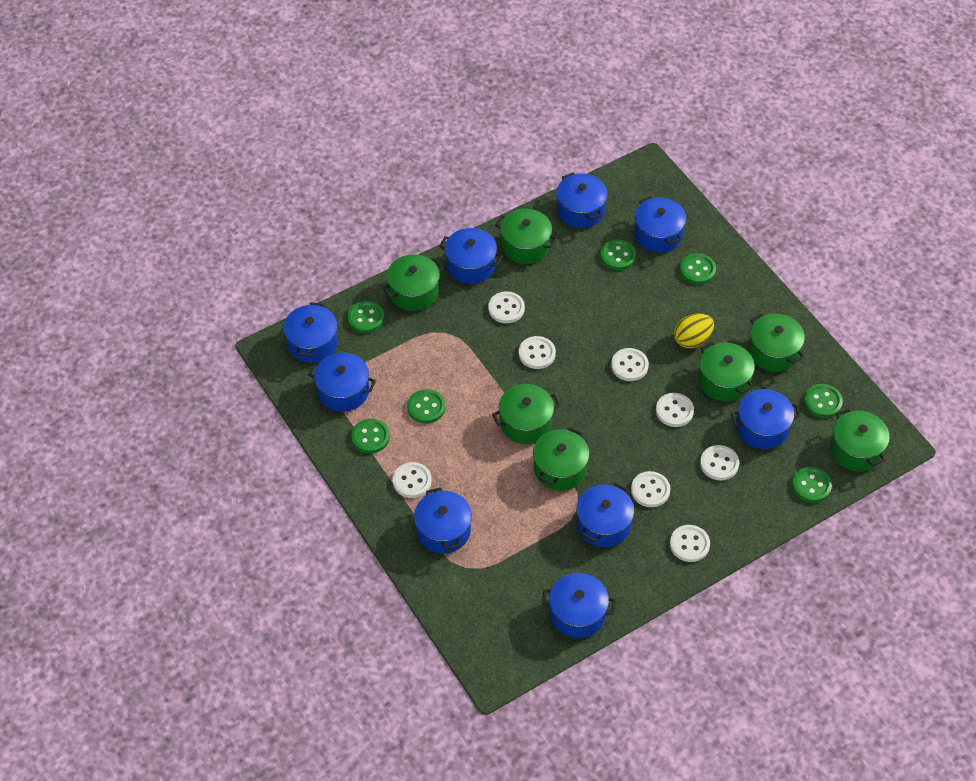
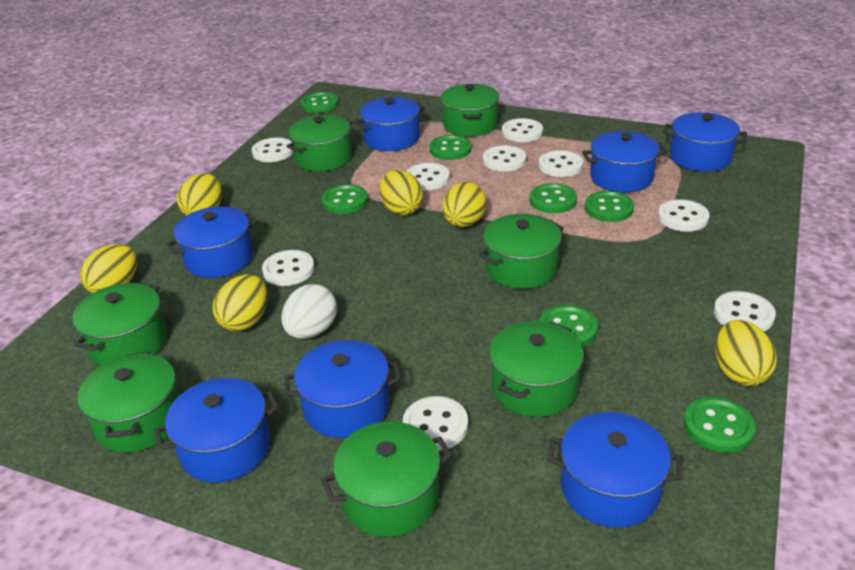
blue pot: 9 -> 7
white button: 8 -> 9
white egg: 0 -> 1
yellow egg: 1 -> 6

